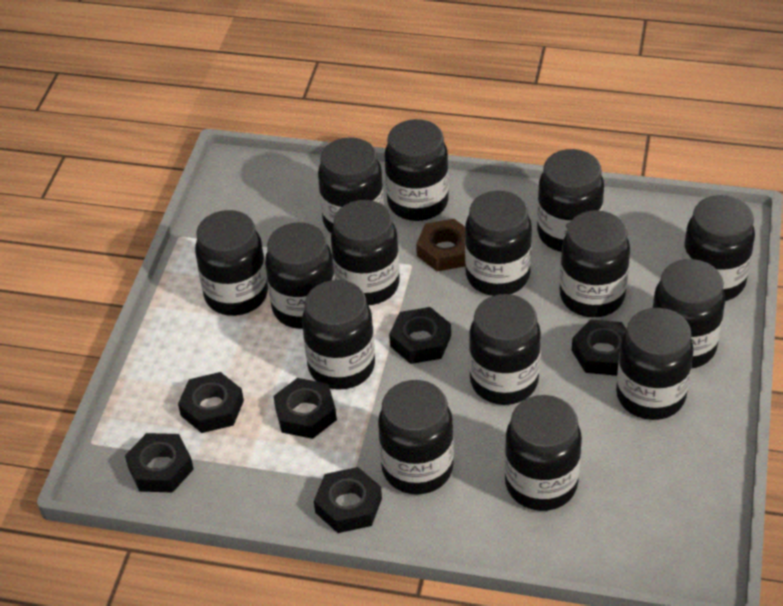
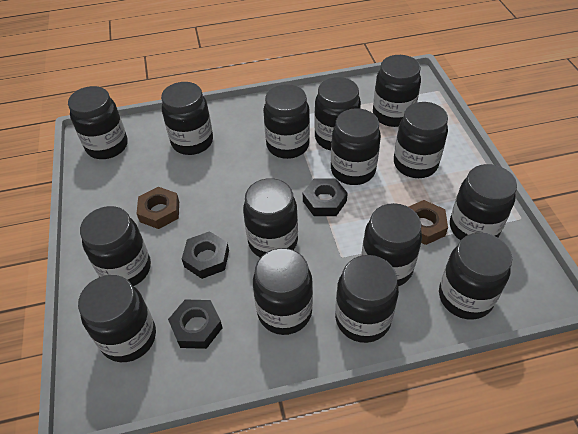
black nut: 6 -> 3
brown nut: 1 -> 2

